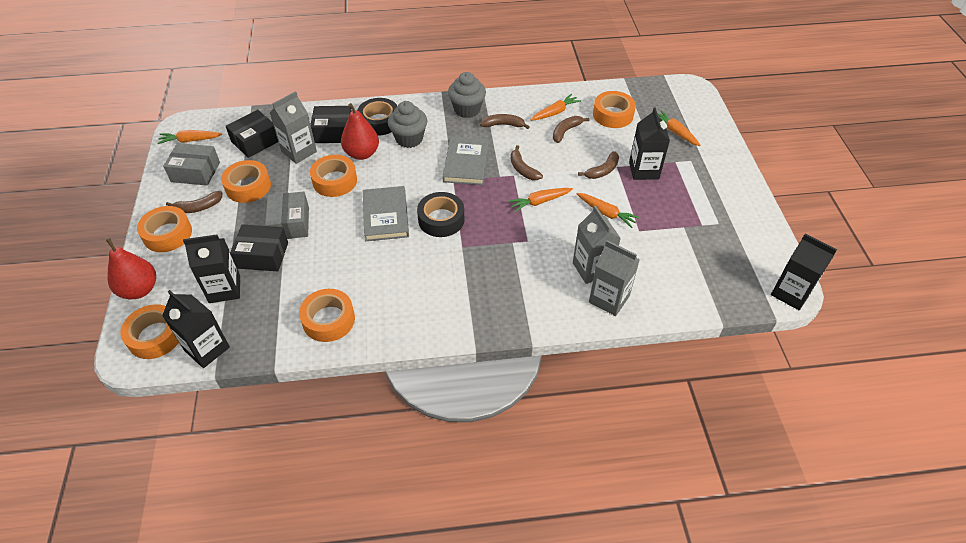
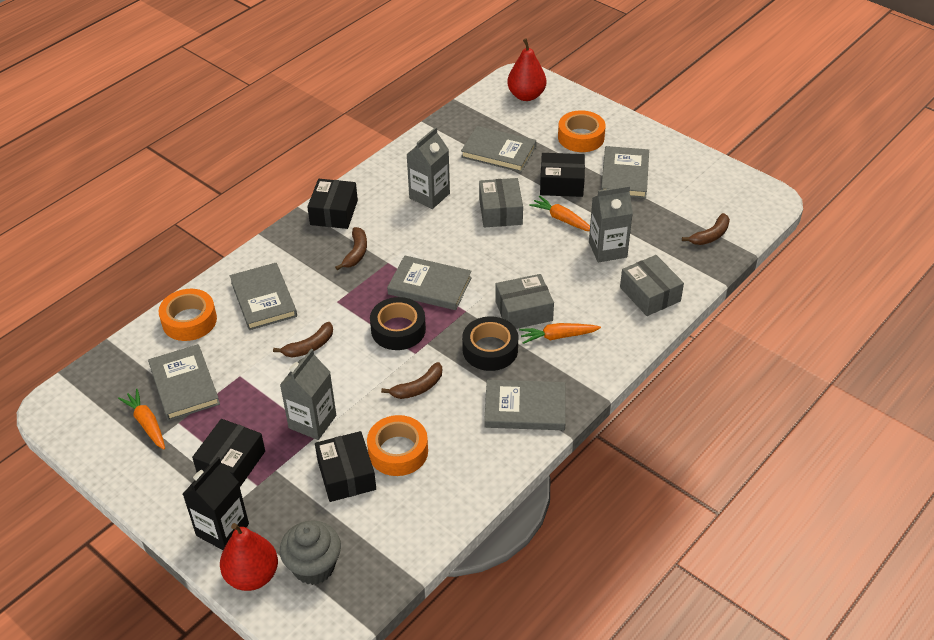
black box: 3 -> 4
black carton: 4 -> 1
brown banana: 5 -> 4
grey book: 2 -> 6
grey box: 2 -> 3
grey cupcake: 2 -> 1
orange carrot: 5 -> 3
orange tape: 6 -> 3

